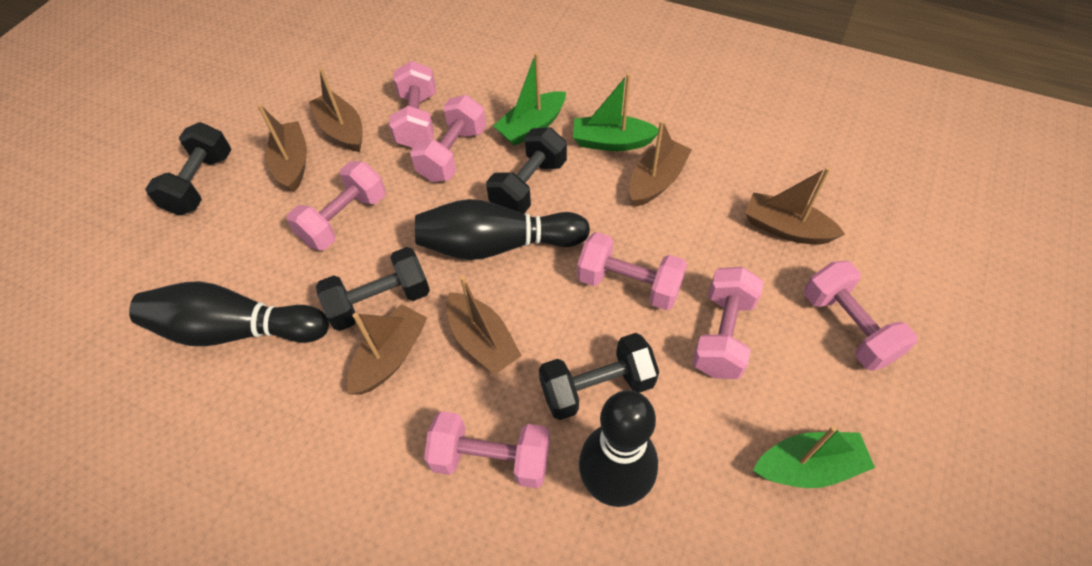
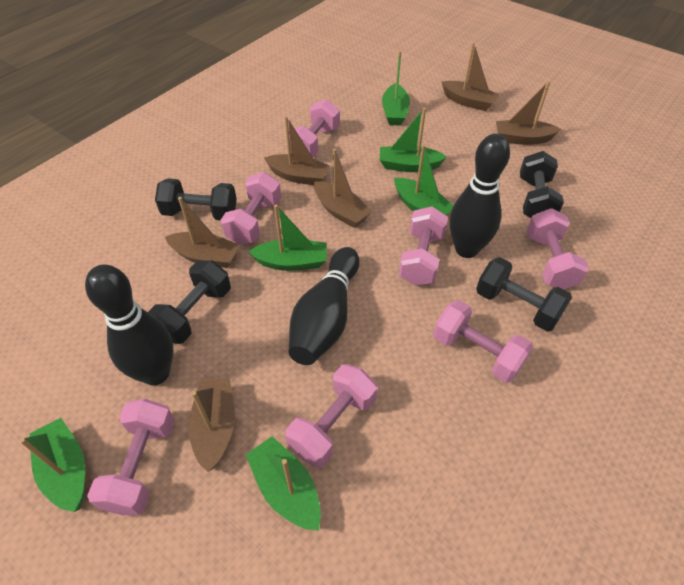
green boat: 3 -> 6

